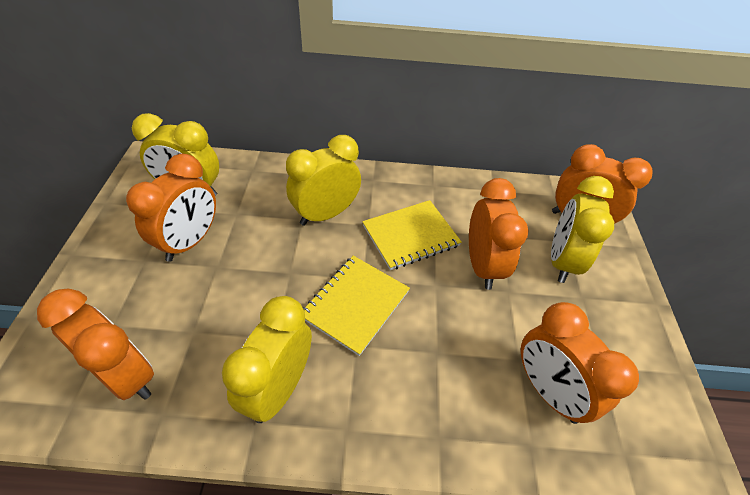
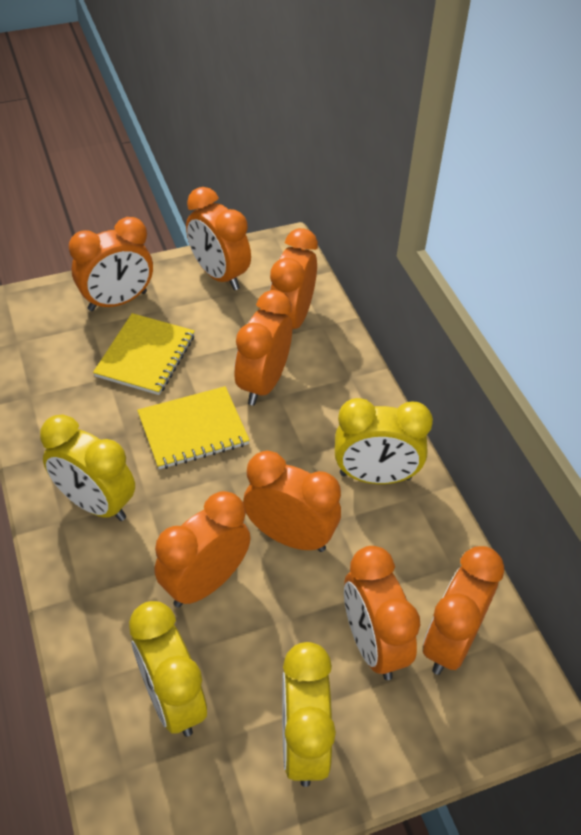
orange clock: 5 -> 8

